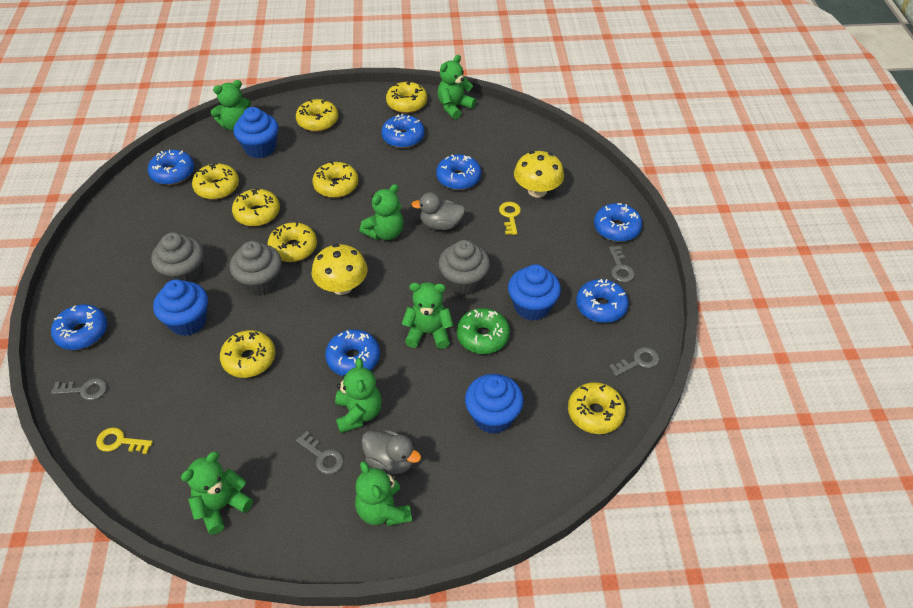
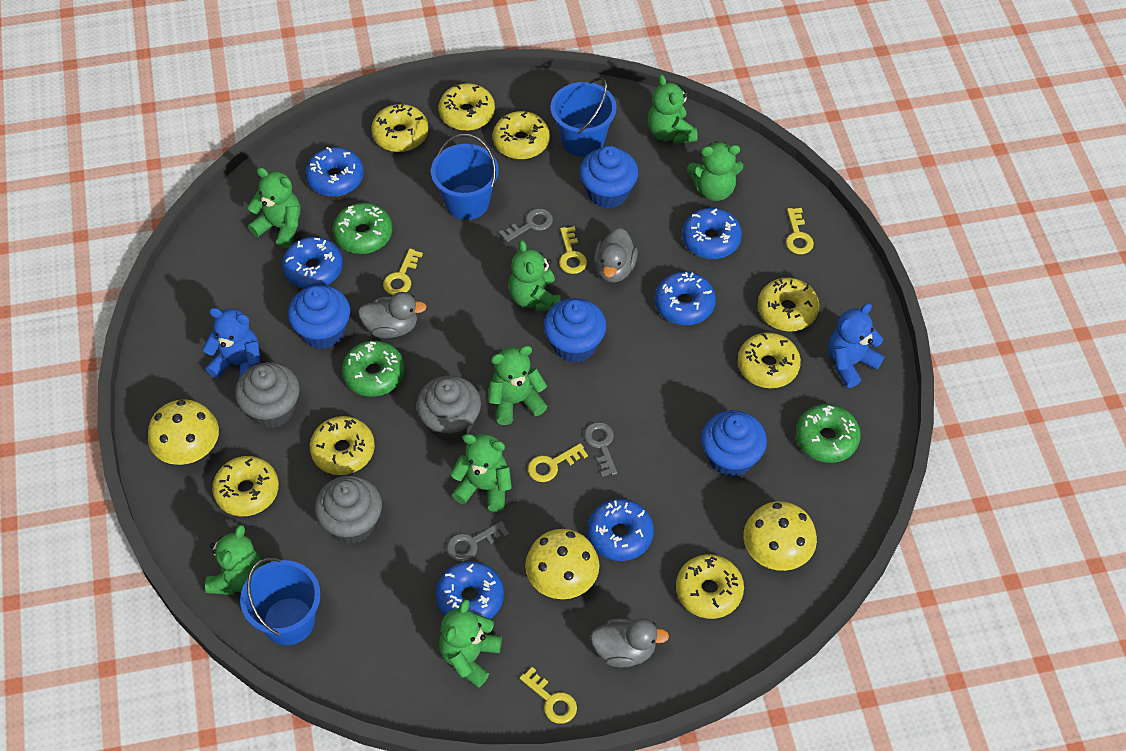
blue bucket: 0 -> 3
blue donut: 7 -> 6
blue teddy bear: 0 -> 2
green donut: 1 -> 3
green teddy bear: 7 -> 8
grey duck: 2 -> 3
grey key: 4 -> 3
yellow key: 2 -> 5
yellow mushroom: 2 -> 3

